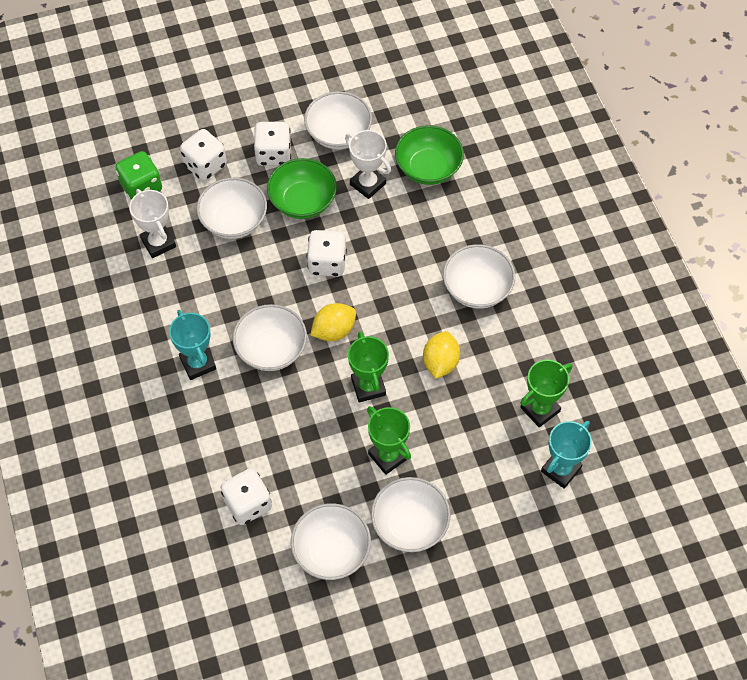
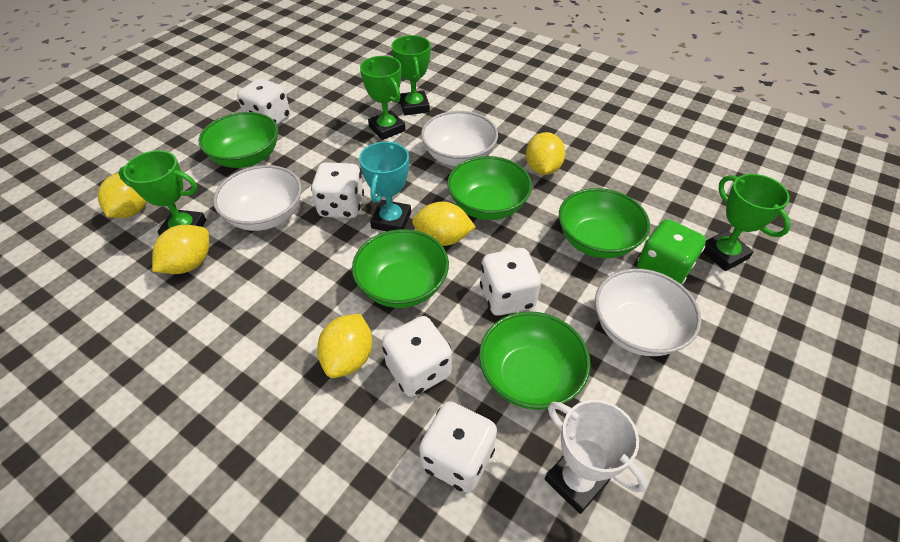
green bowl: 2 -> 5
green trophy: 3 -> 4
turquoise trophy: 2 -> 1
white bowl: 6 -> 3
white dice: 4 -> 5
white trophy: 2 -> 1
yellow lemon: 2 -> 5

